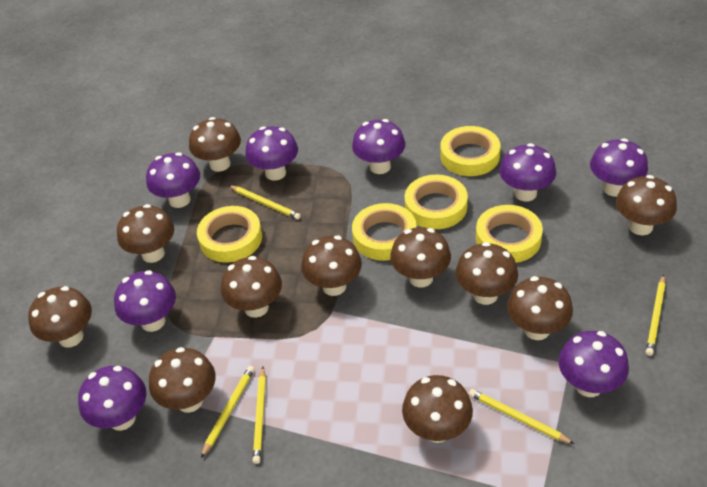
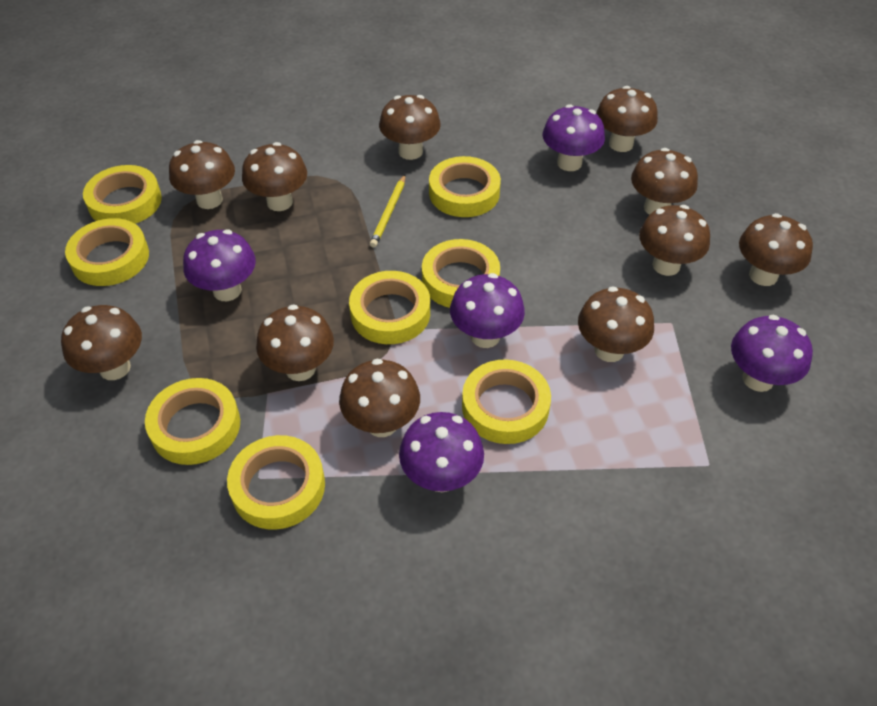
purple mushroom: 8 -> 5
yellow pencil: 5 -> 1
yellow tape: 5 -> 8

